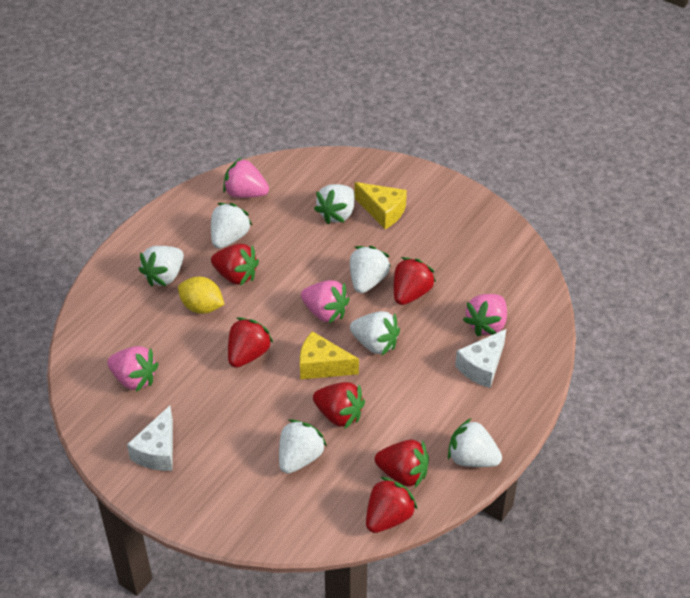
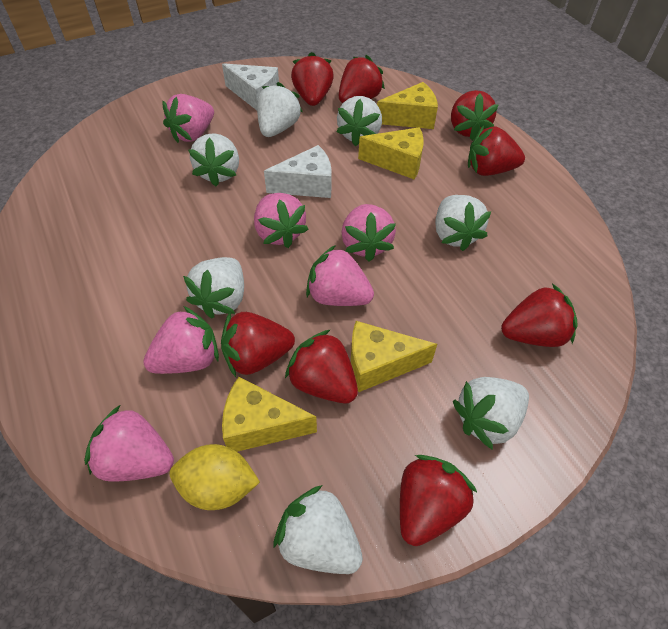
pink strawberry: 4 -> 6
red strawberry: 6 -> 8
yellow cheese: 2 -> 4

